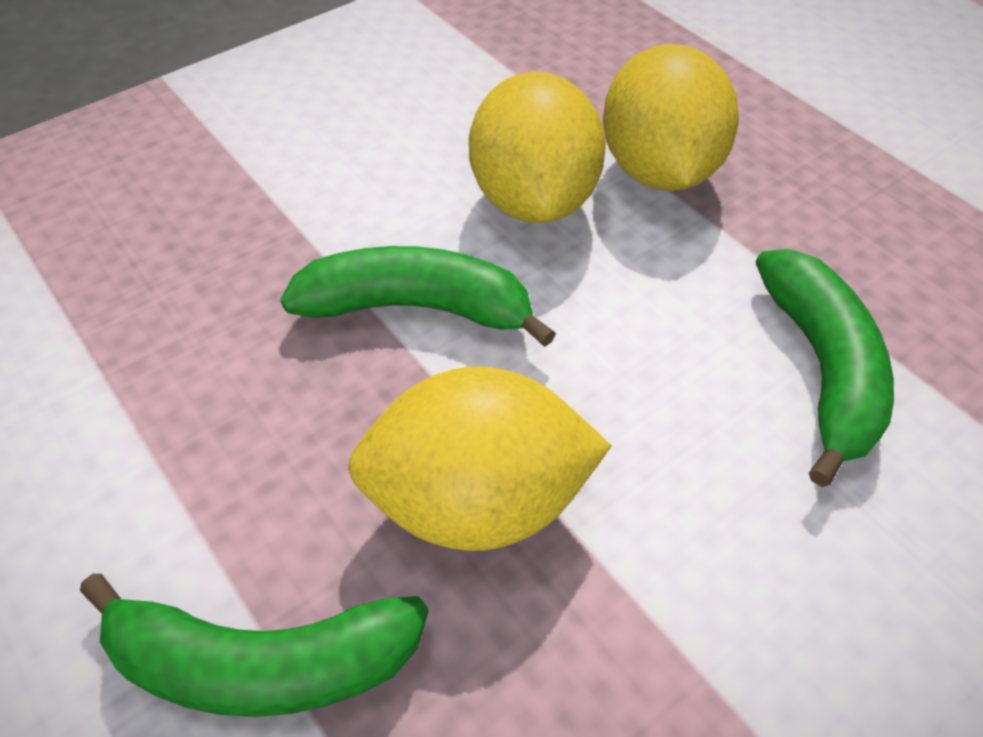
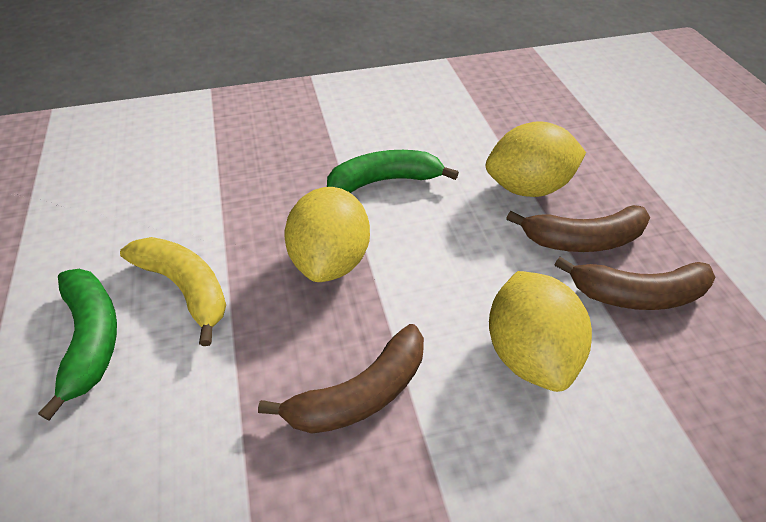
brown banana: 0 -> 3
green banana: 3 -> 2
yellow banana: 0 -> 1

